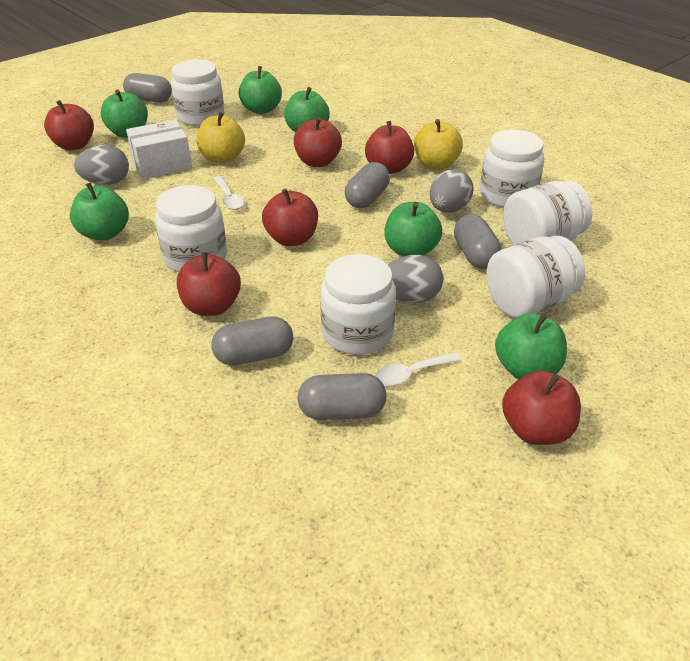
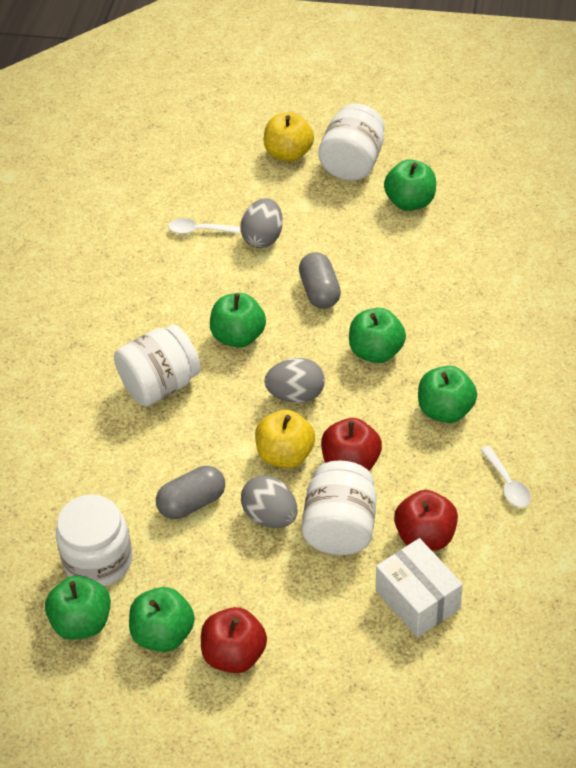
grey capsule: 5 -> 2
red apple: 6 -> 3
white jar: 6 -> 4

